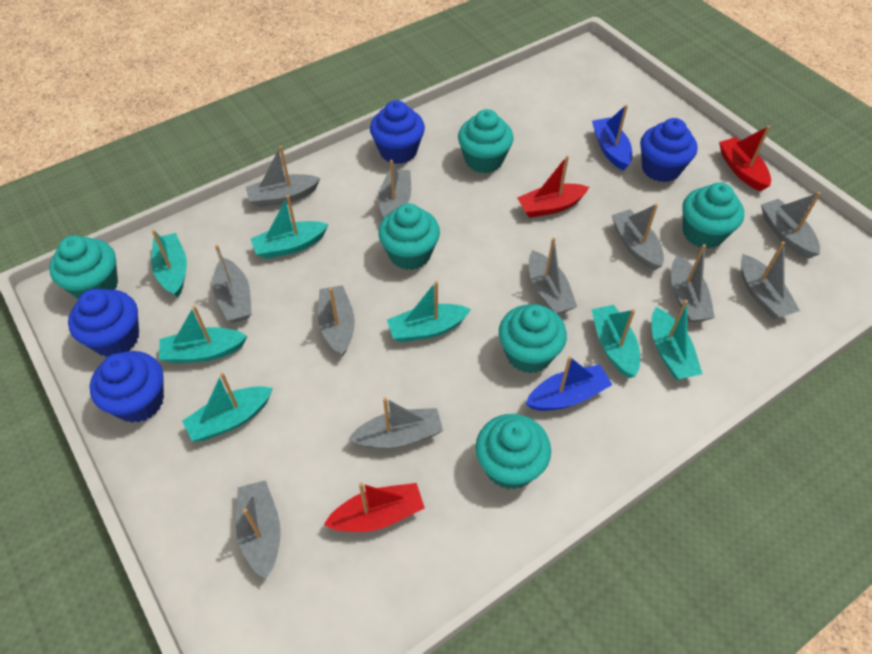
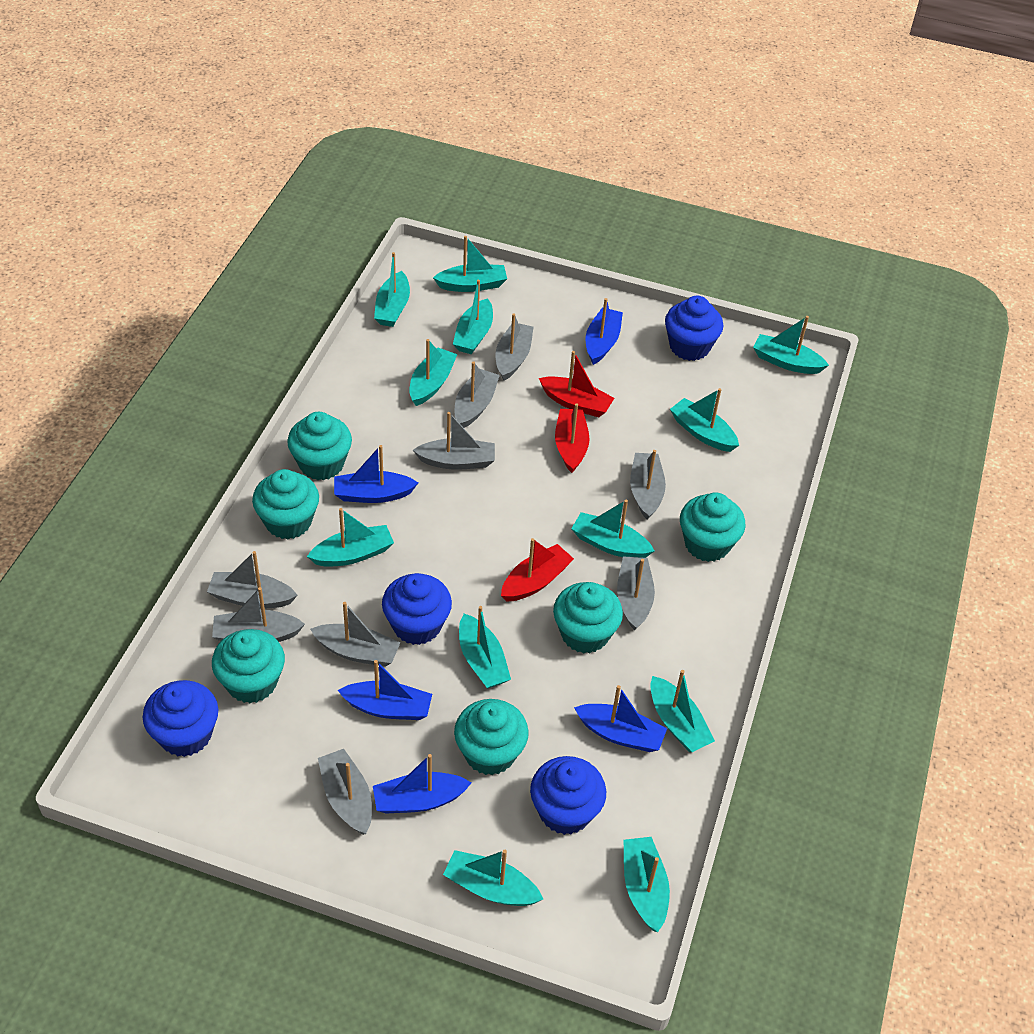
blue boat: 2 -> 5
grey boat: 11 -> 9
turquoise boat: 7 -> 12

